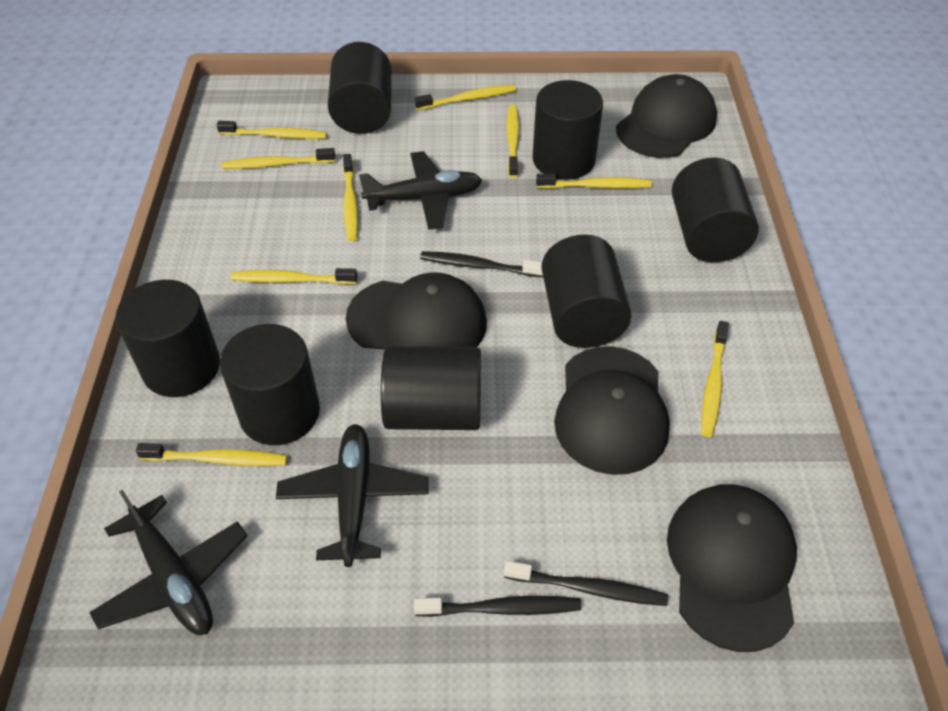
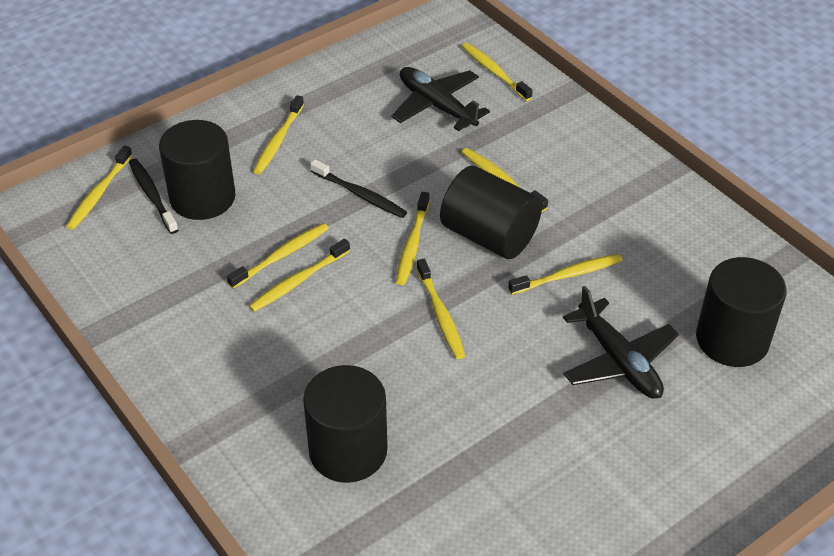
black cap: 4 -> 0
black cylinder: 7 -> 4
black plane: 3 -> 2
black toothbrush: 3 -> 2

